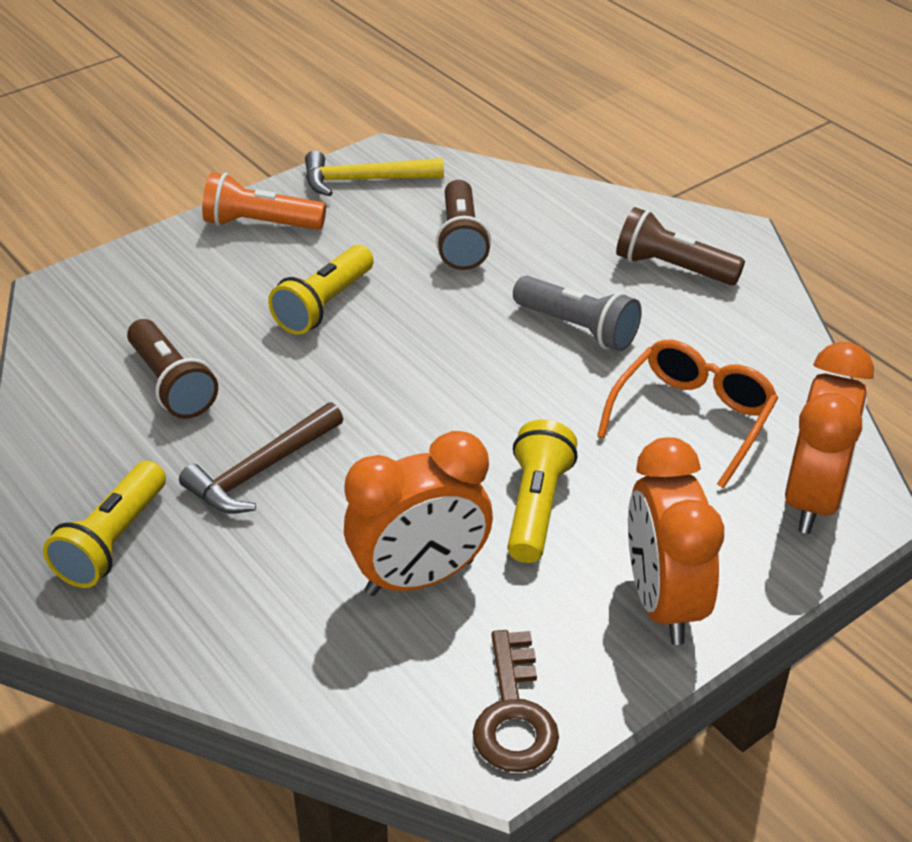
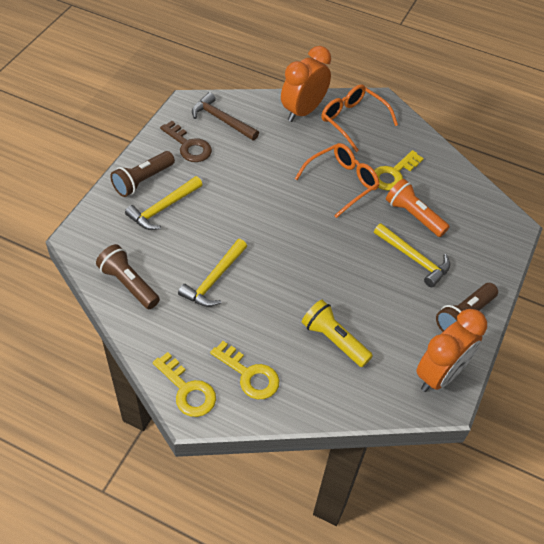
grey flashlight: 1 -> 0
orange clock: 3 -> 2
orange glasses: 1 -> 2
yellow flashlight: 3 -> 1
yellow hammer: 1 -> 3
yellow key: 0 -> 3

